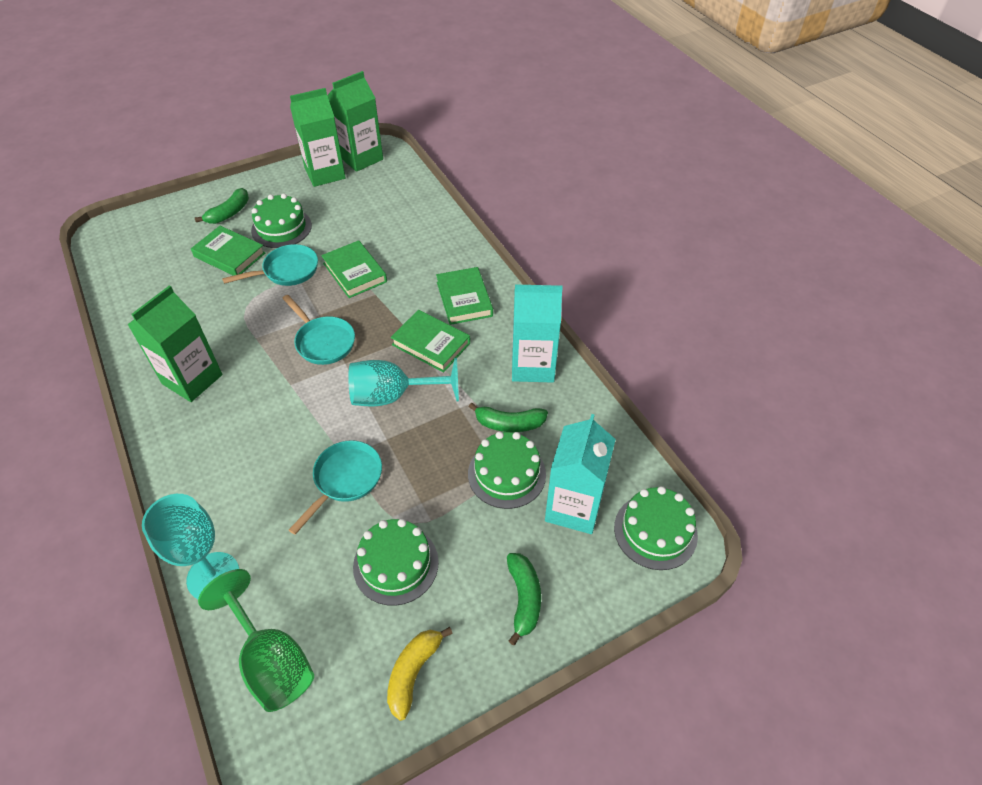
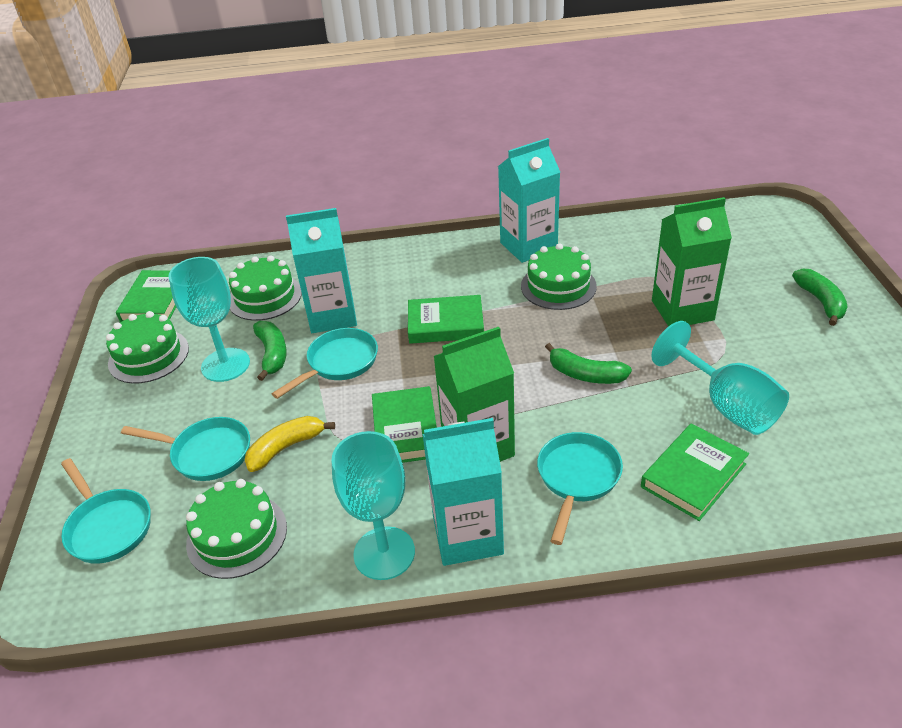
green carton: 3 -> 2
green goblet: 1 -> 0
turquoise carton: 2 -> 3
turquoise goblet: 2 -> 3
turquoise pan: 3 -> 4

